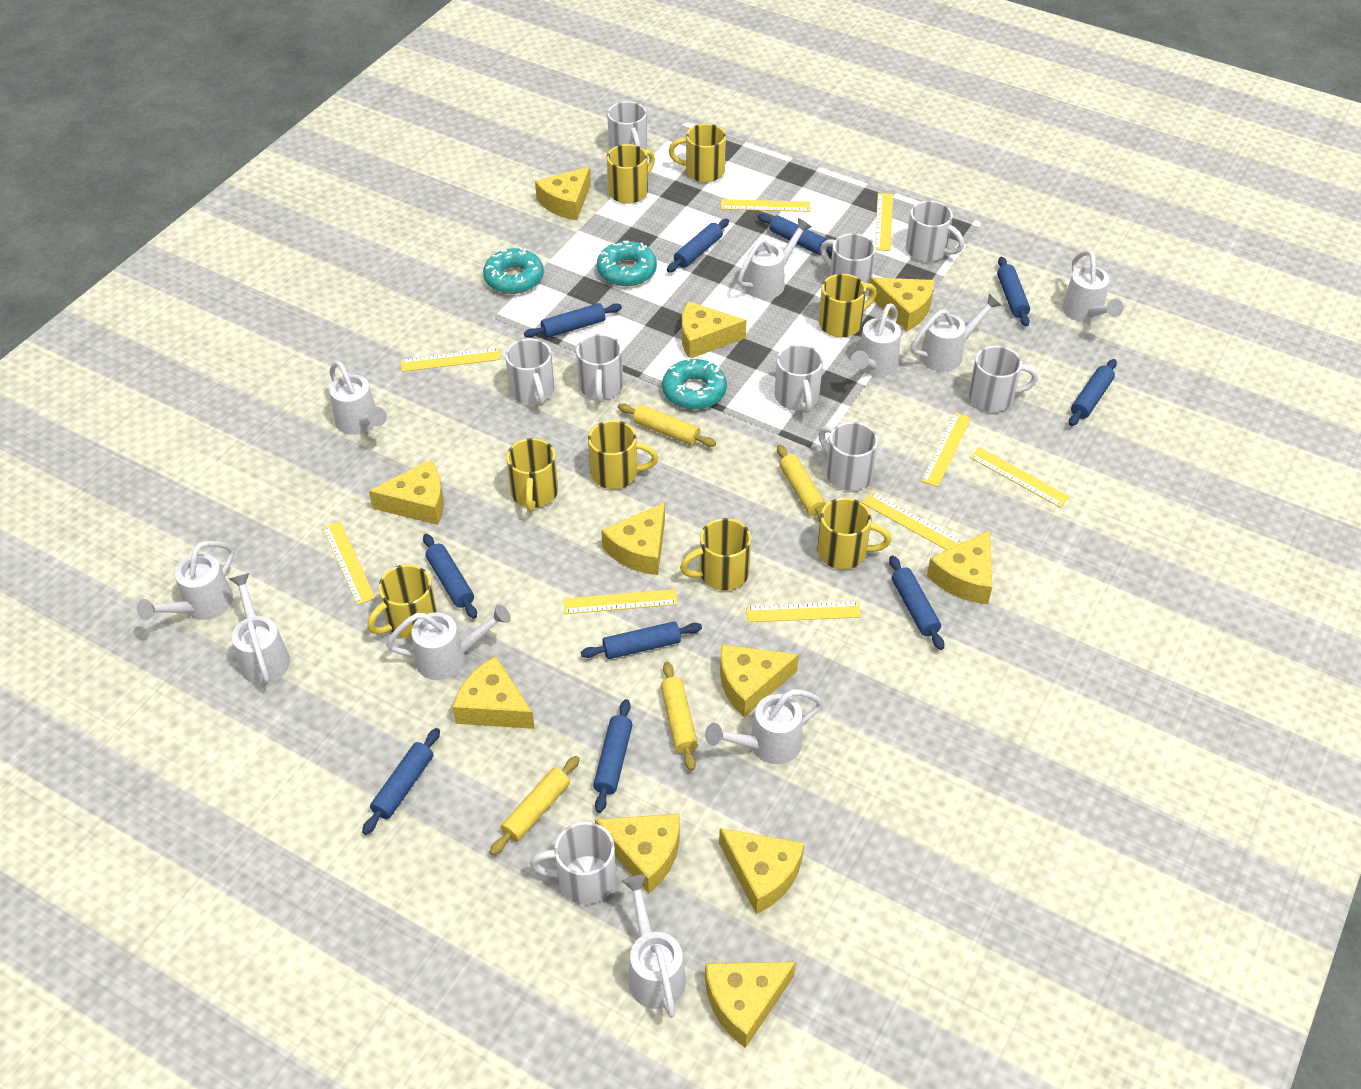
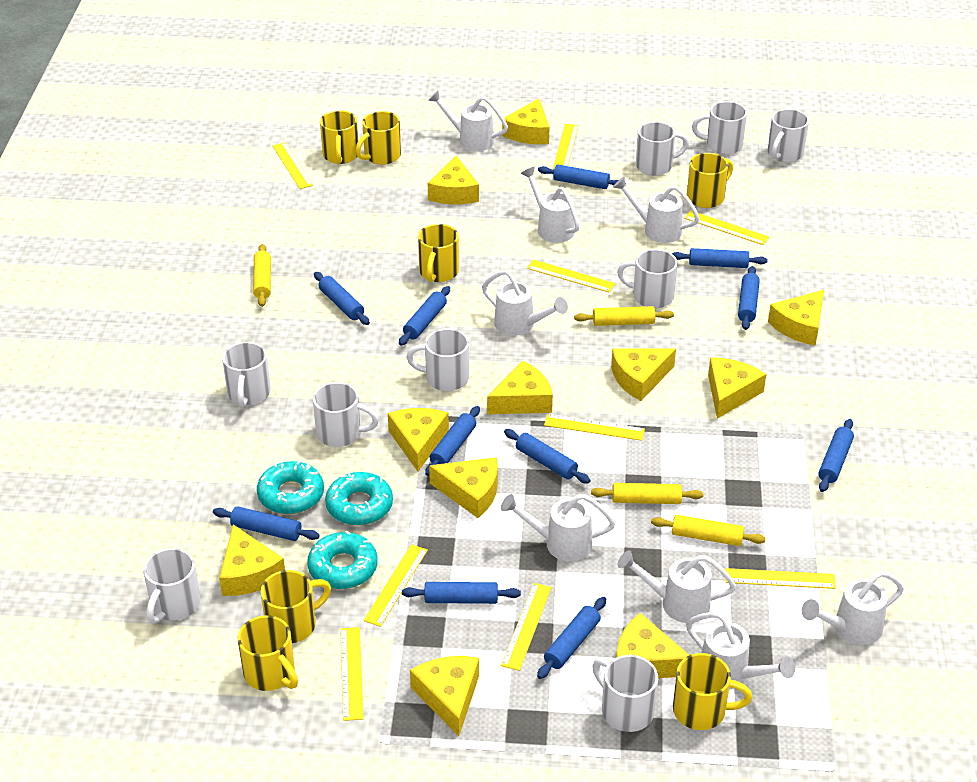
blue rolling pin: 10 -> 11
white watering can: 10 -> 8
yellow mug: 8 -> 7

